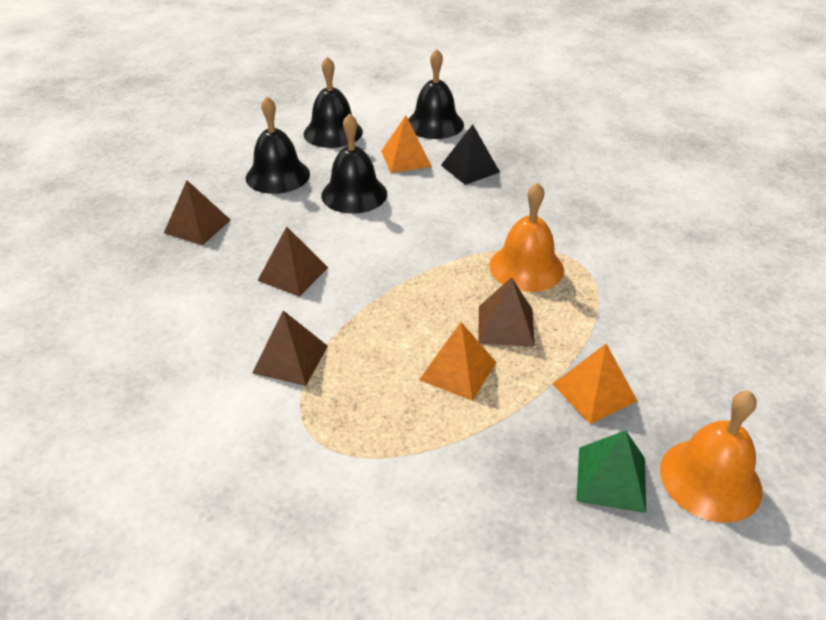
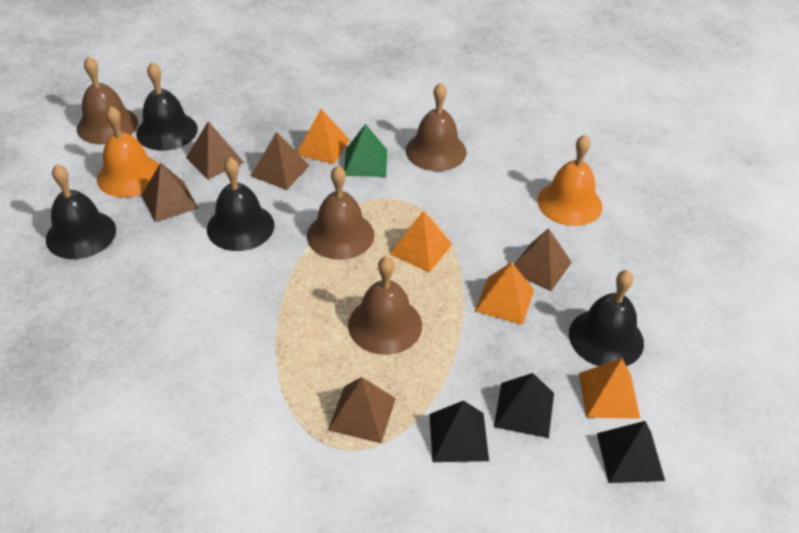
black pyramid: 1 -> 3
brown bell: 0 -> 4
brown pyramid: 4 -> 5
orange pyramid: 3 -> 4

